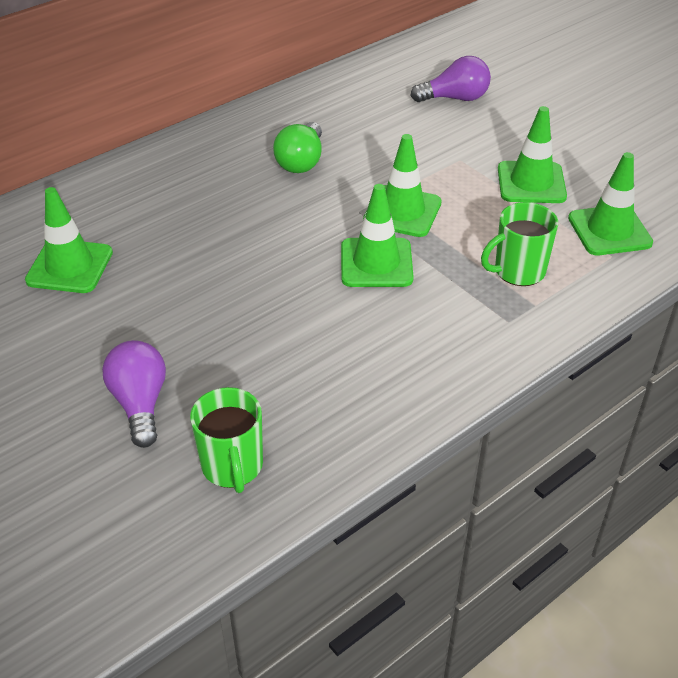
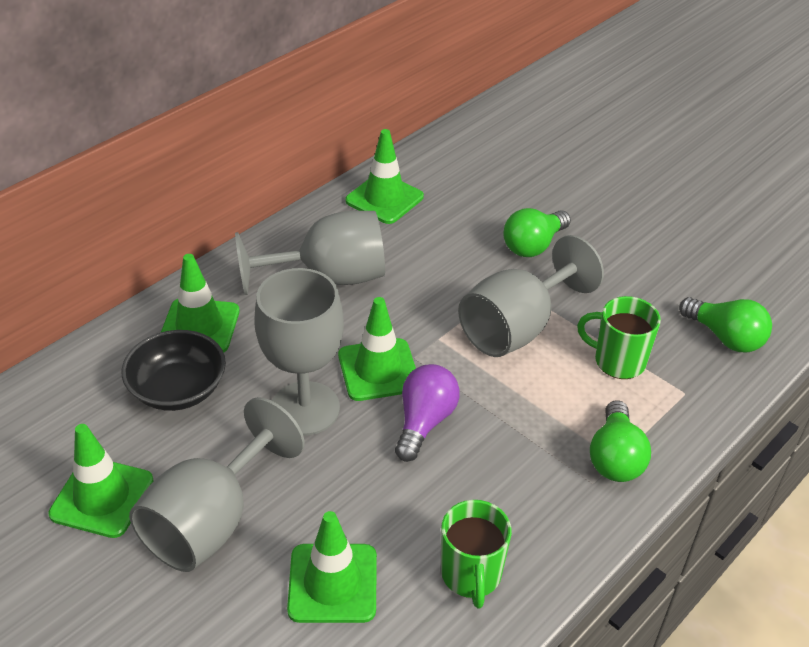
black bowl: 0 -> 1
green light bulb: 1 -> 3
grey goblet: 0 -> 4
purple light bulb: 2 -> 1

